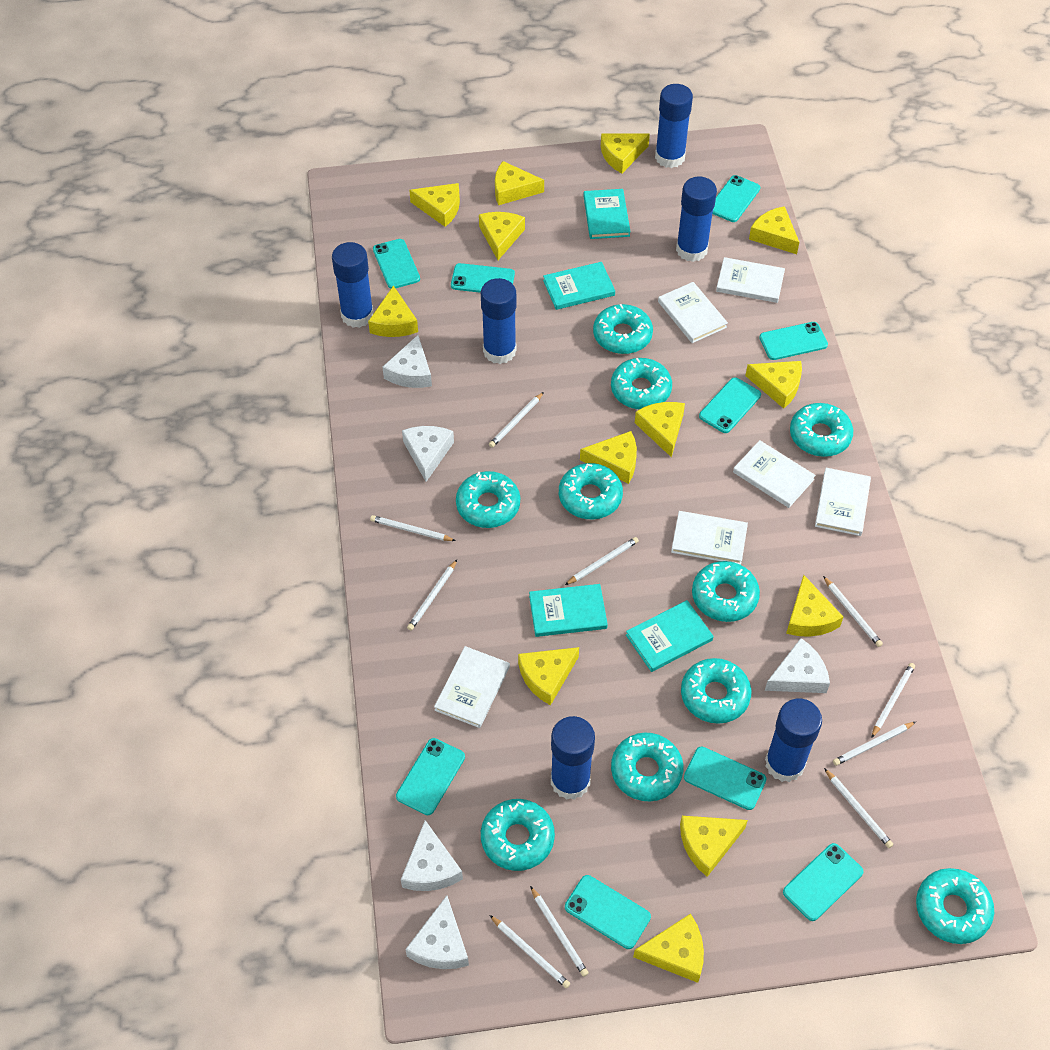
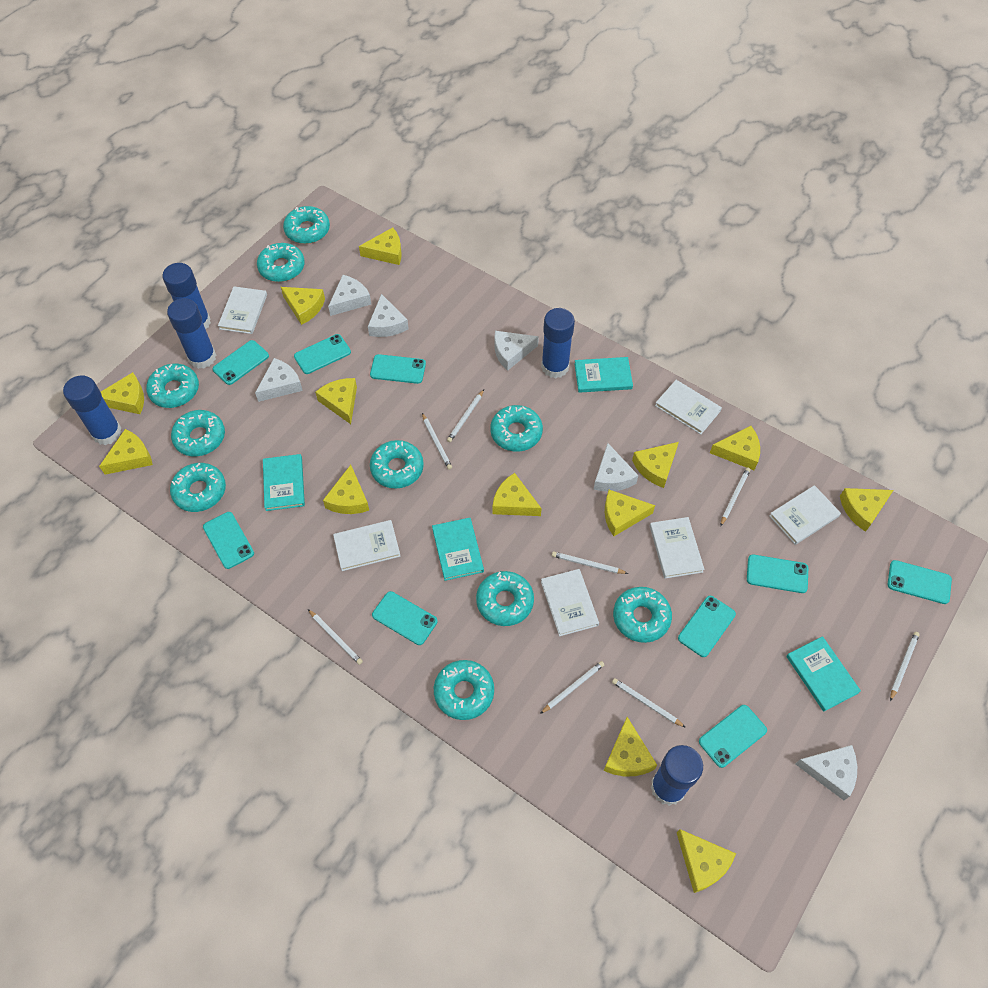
blue glue stick: 6 -> 5
white cheese: 5 -> 6
white pencil: 10 -> 8

